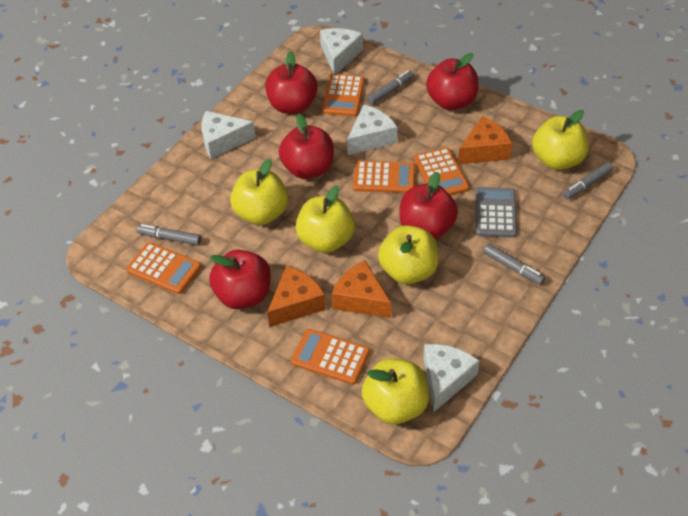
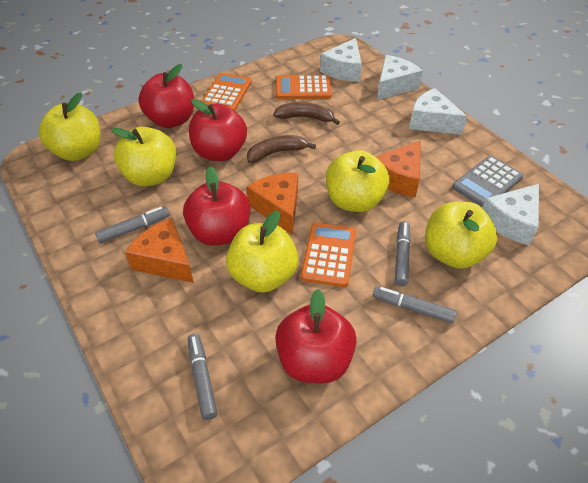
brown banana: 0 -> 2
orange calculator: 5 -> 3
red apple: 5 -> 4

